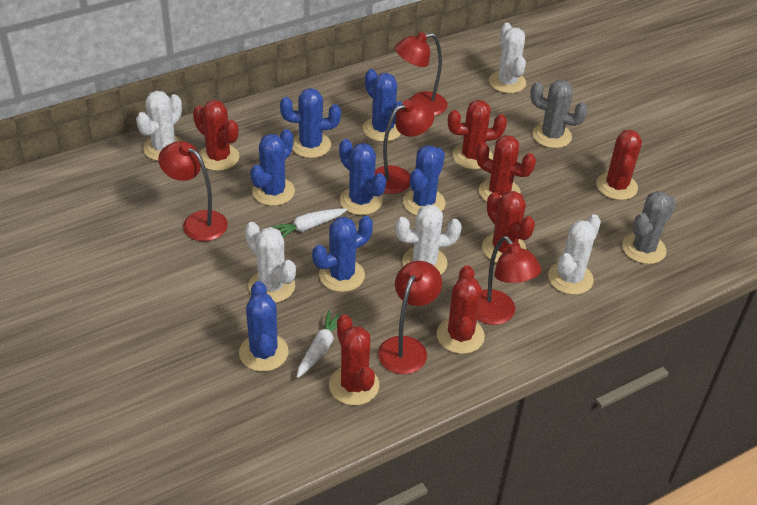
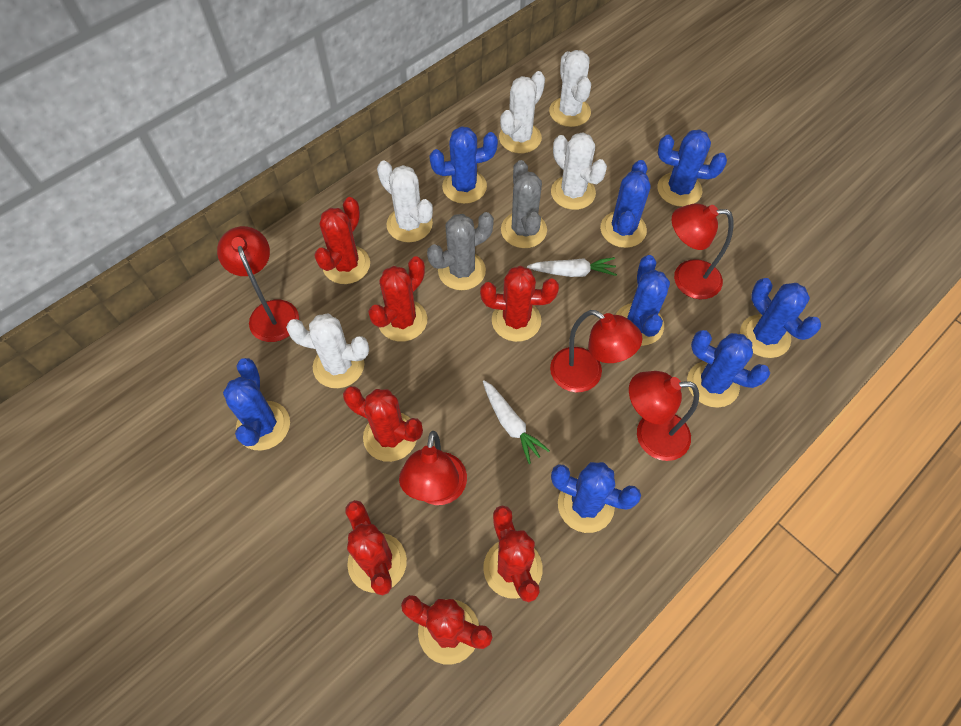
blue cactus: 7 -> 8

